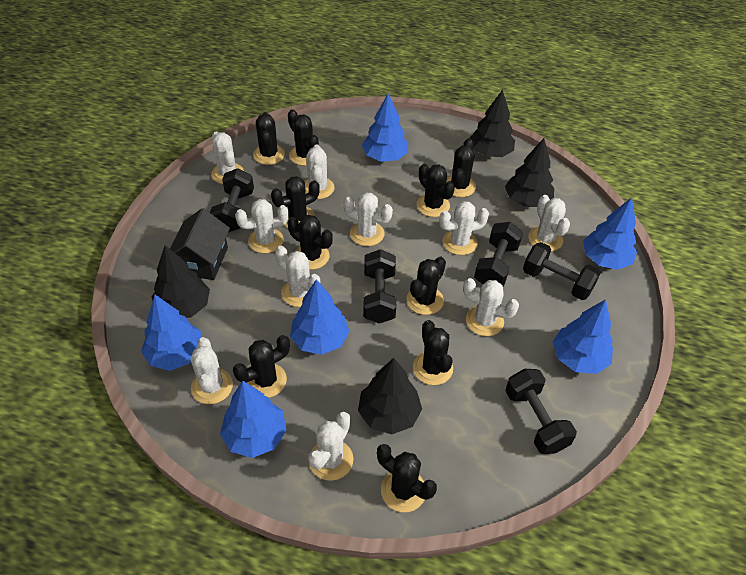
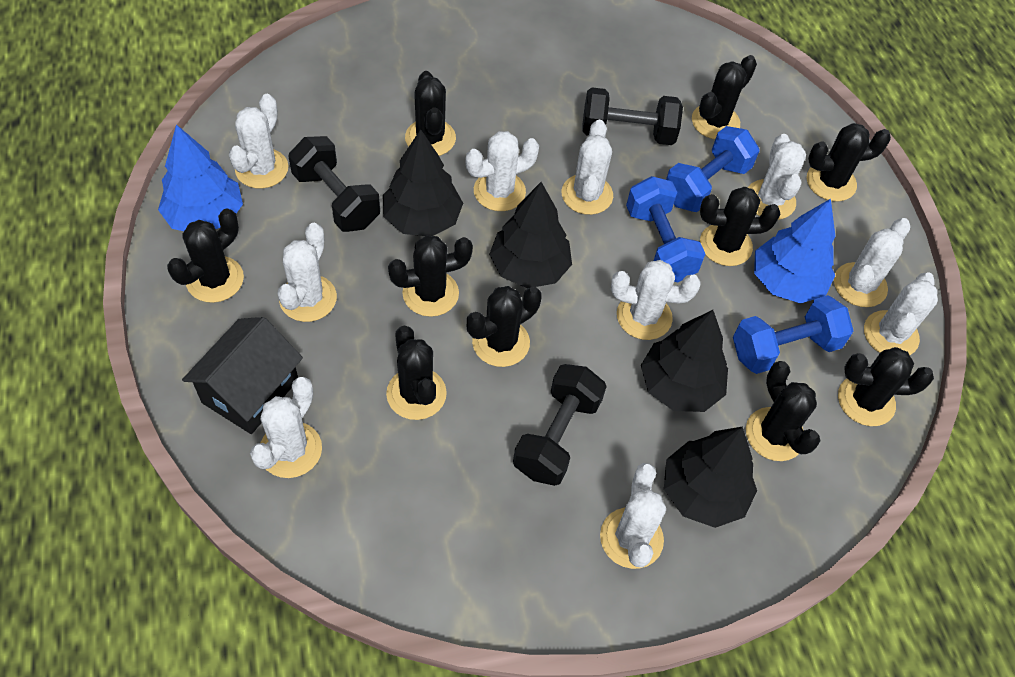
black dumbbell: 5 -> 3
blue dumbbell: 0 -> 3
blue tree: 6 -> 2

